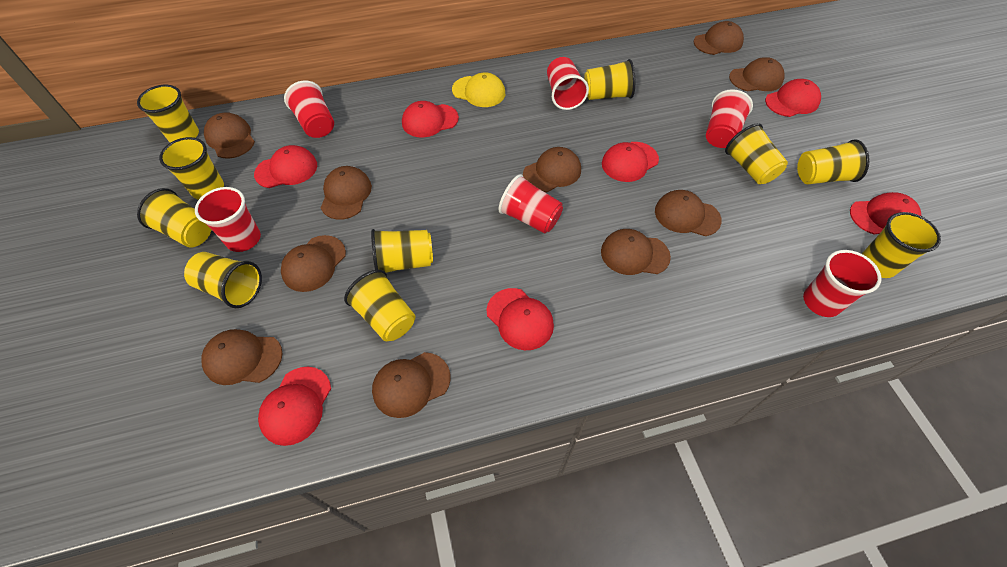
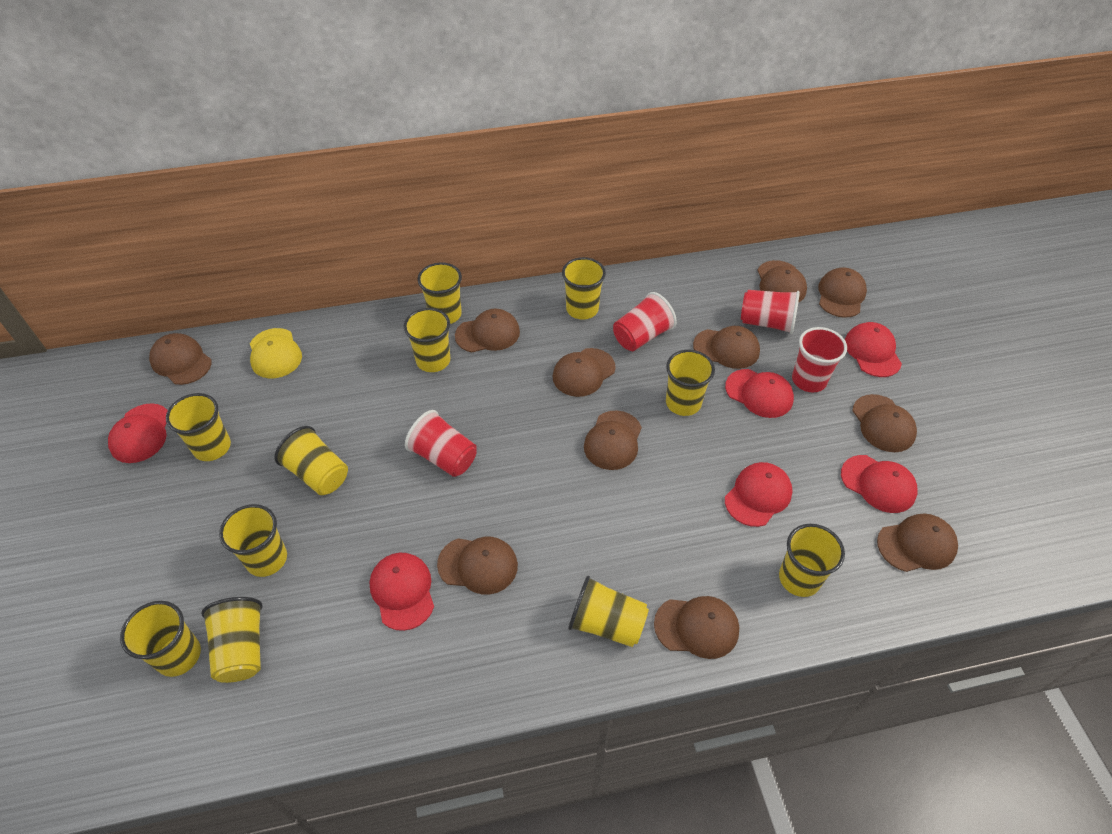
brown cap: 10 -> 11
red cap: 7 -> 6
red cup: 6 -> 4
yellow cup: 10 -> 11

